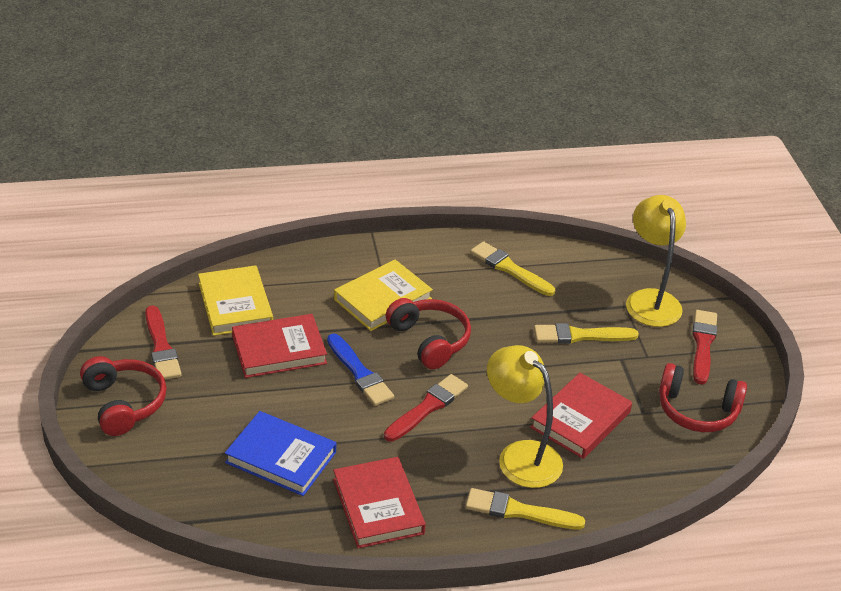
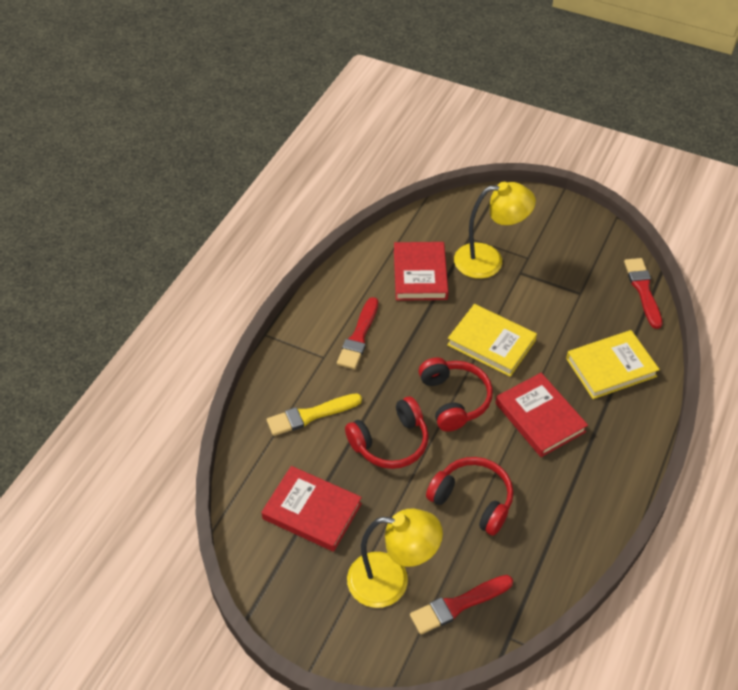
blue book: 1 -> 0
blue brush: 1 -> 0
yellow brush: 3 -> 1

